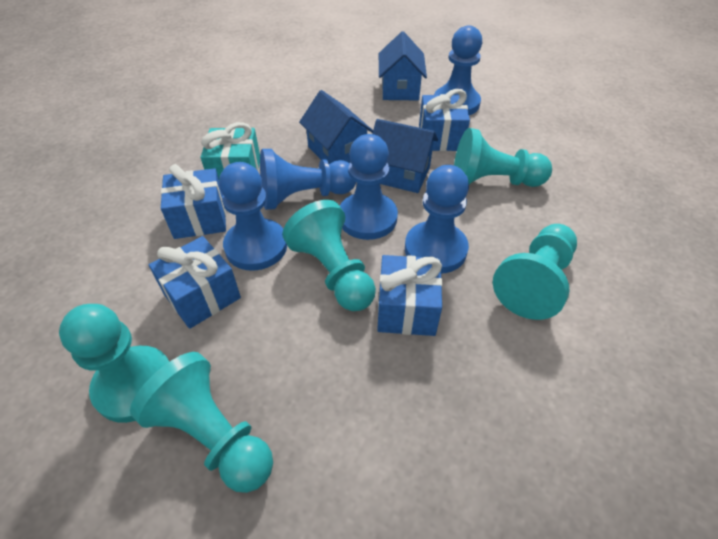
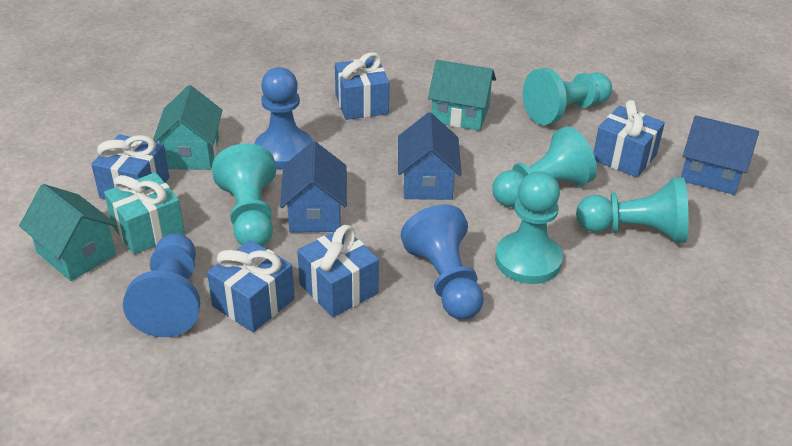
blue gift: 4 -> 5
blue pawn: 5 -> 3
turquoise house: 0 -> 3

